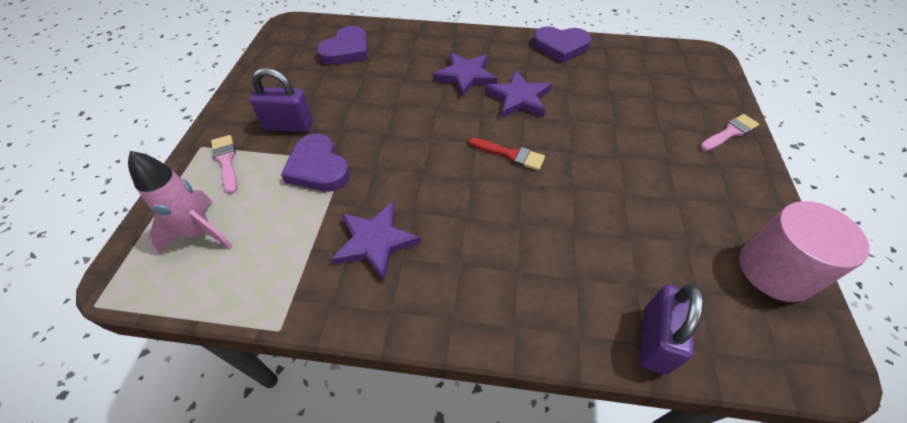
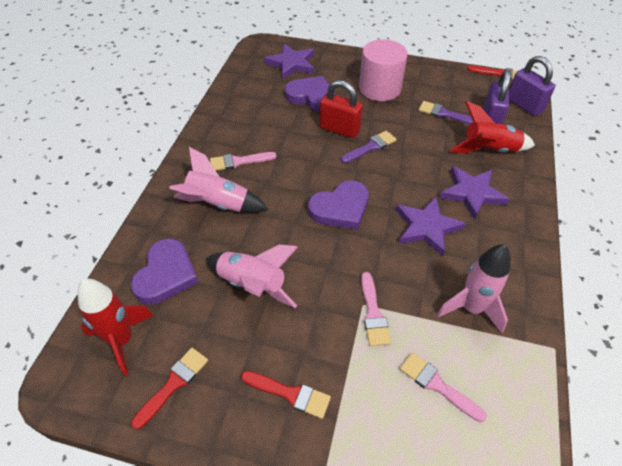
pink brush: 2 -> 3
pink rocket: 1 -> 3
purple brush: 0 -> 2
red brush: 1 -> 3
red padlock: 0 -> 1
red rocket: 0 -> 2

